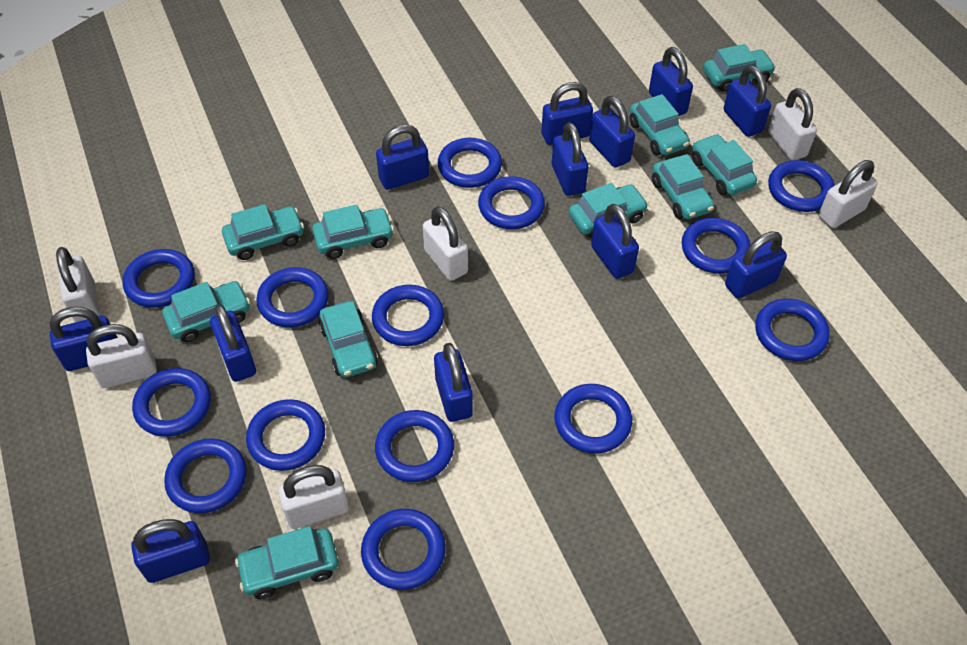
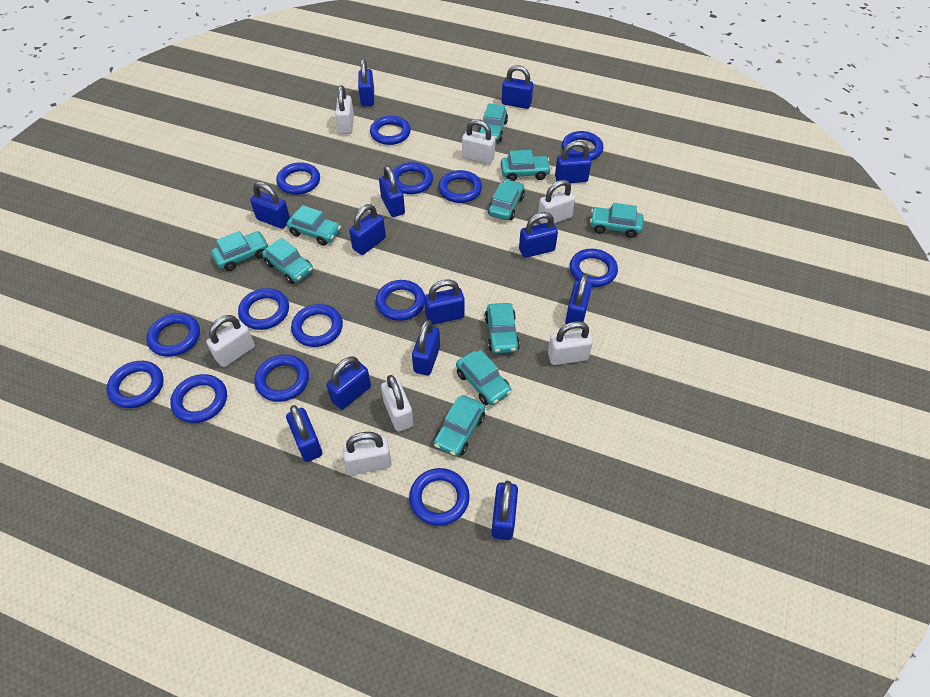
blue padlock: 12 -> 13
white padlock: 6 -> 7

